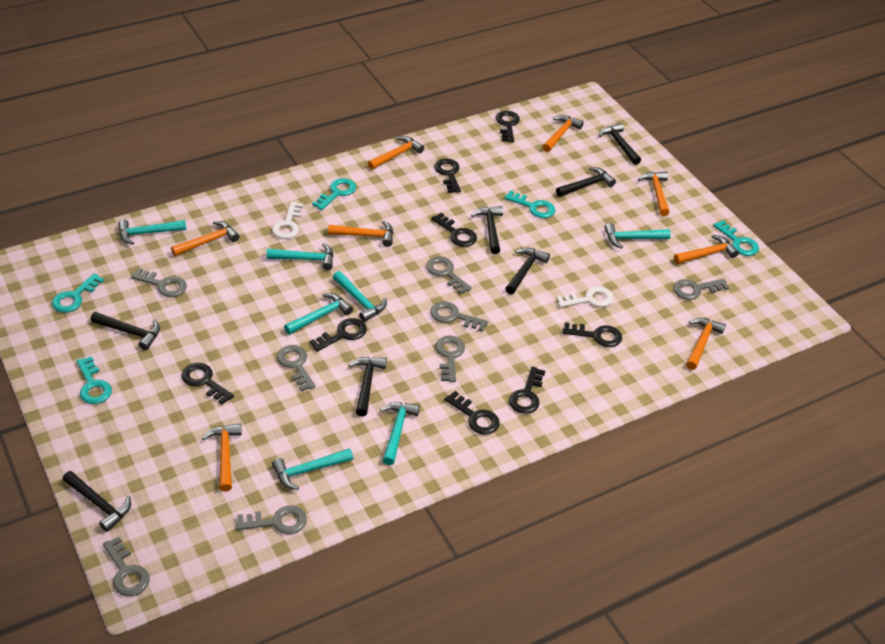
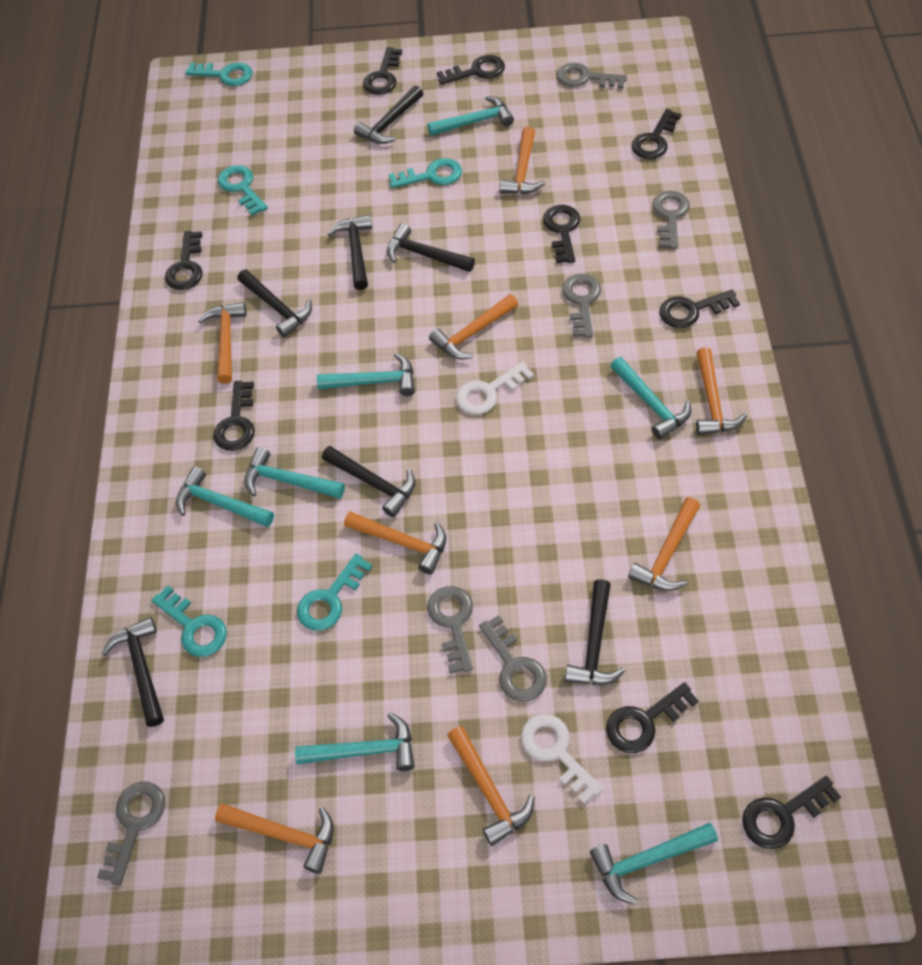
black key: 8 -> 9
grey key: 8 -> 6

